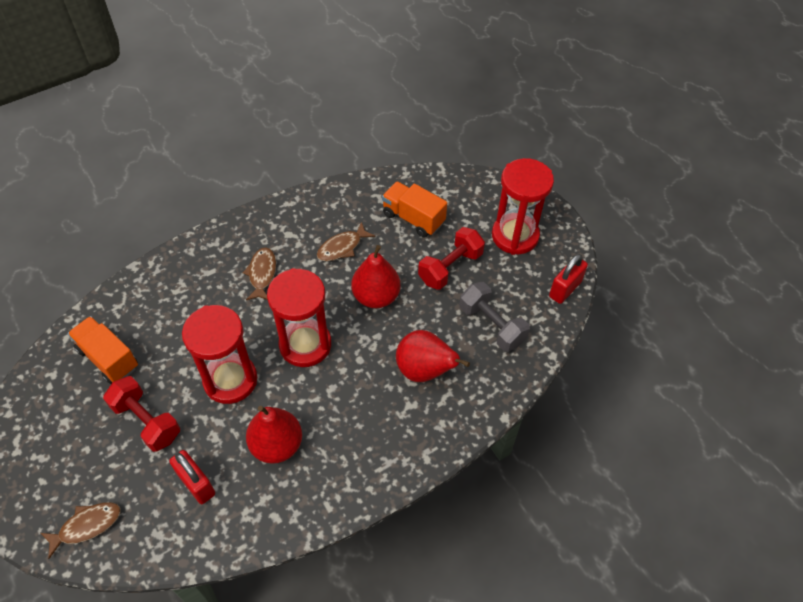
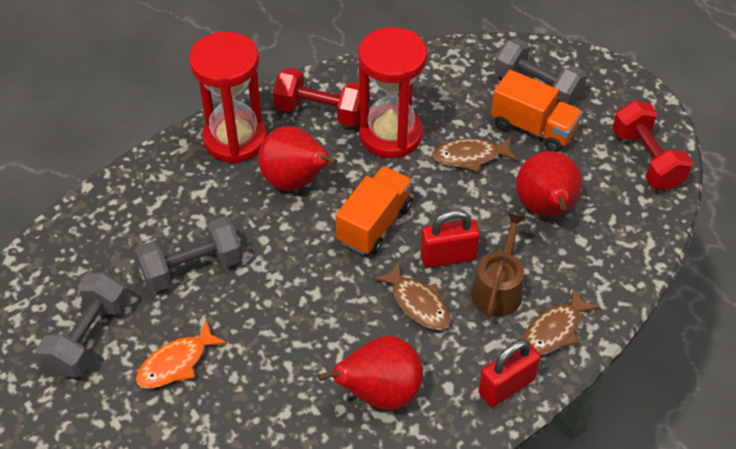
brown watering can: 0 -> 1
grey dumbbell: 1 -> 3
orange fish: 0 -> 1
red hourglass: 3 -> 2

